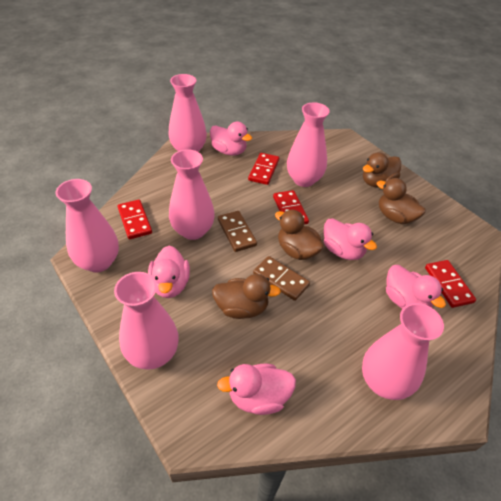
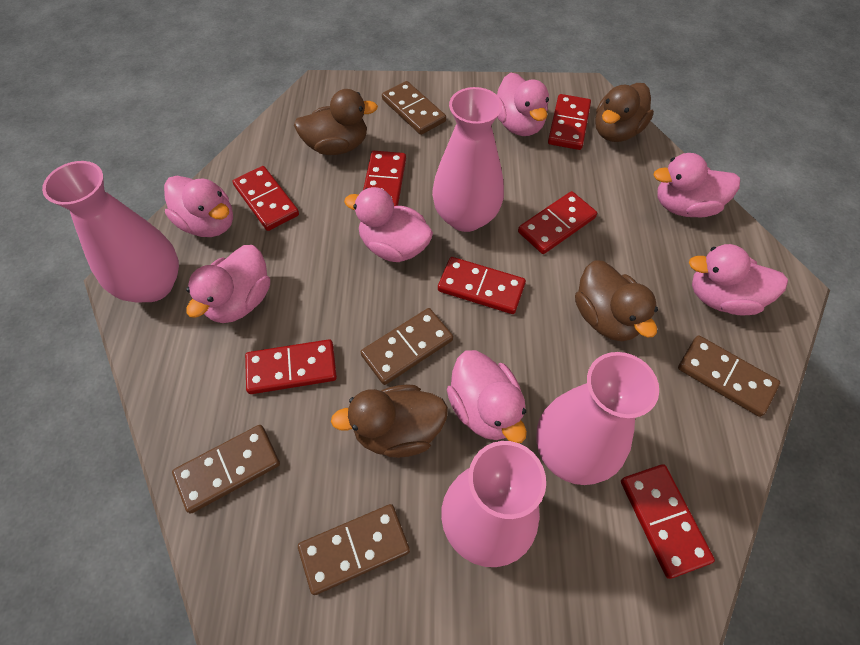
brown domino: 2 -> 5
pink duck: 5 -> 7
pink vase: 6 -> 4
red domino: 4 -> 7

